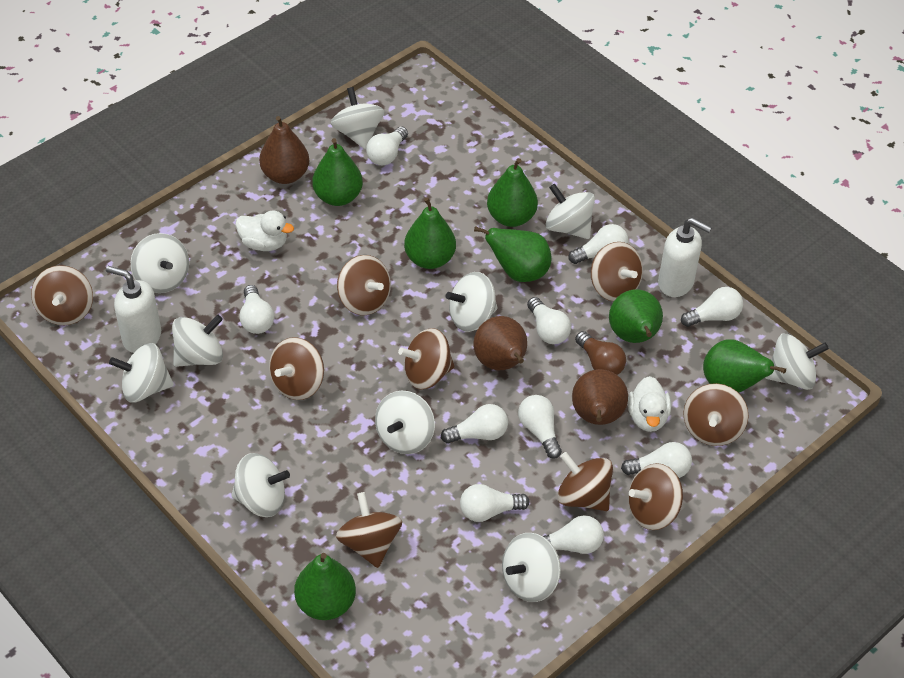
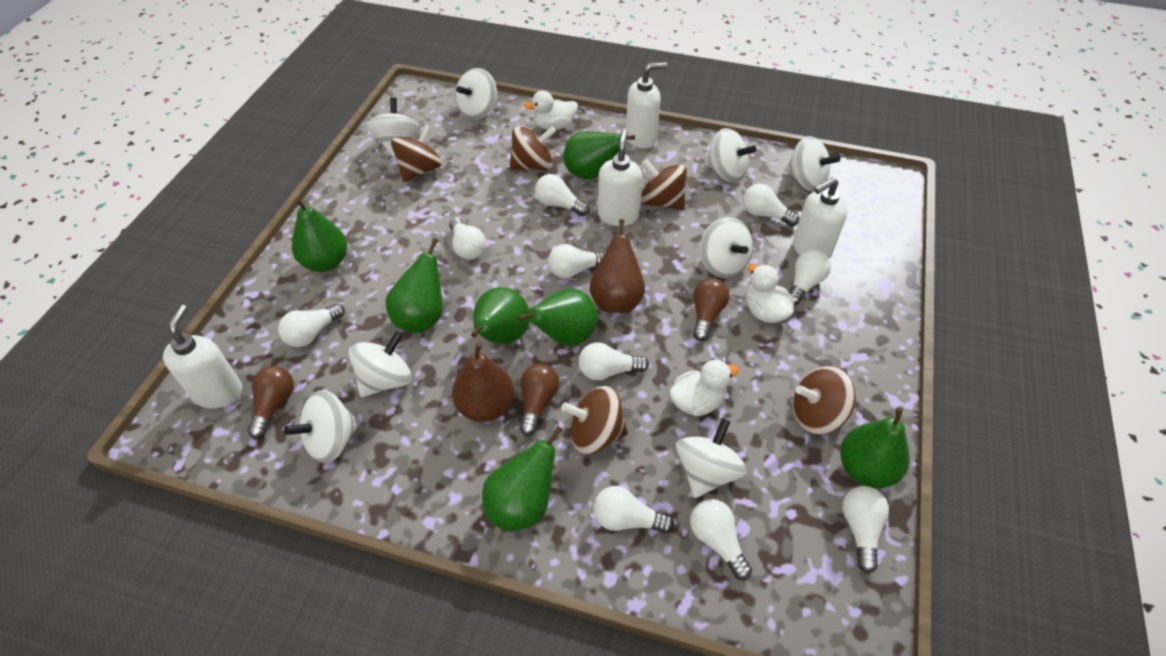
brown light bulb: 1 -> 3
brown pear: 3 -> 2
brown spinning top: 9 -> 5
white duck: 2 -> 3
white soap dispenser: 2 -> 4
white spinning top: 10 -> 8

